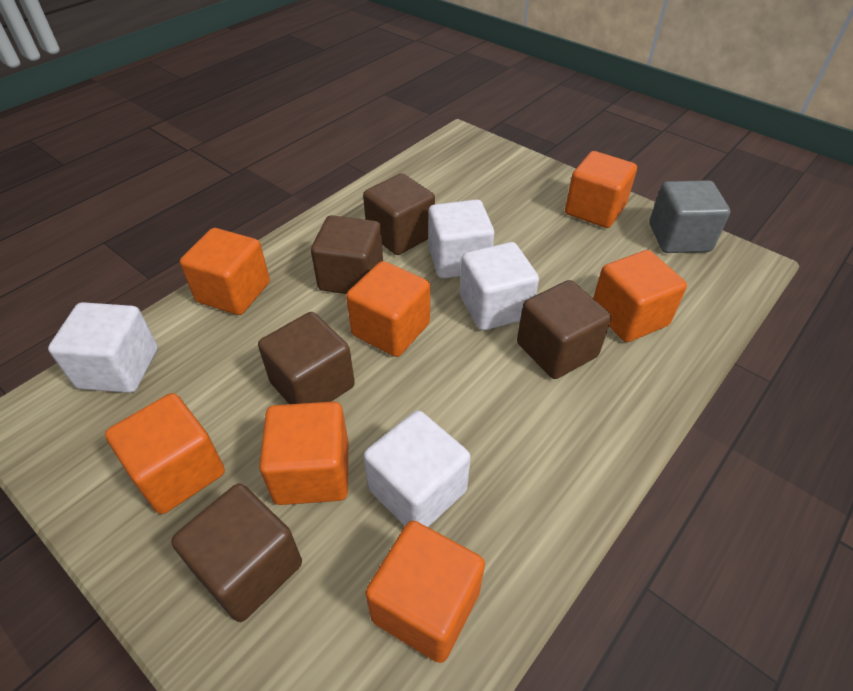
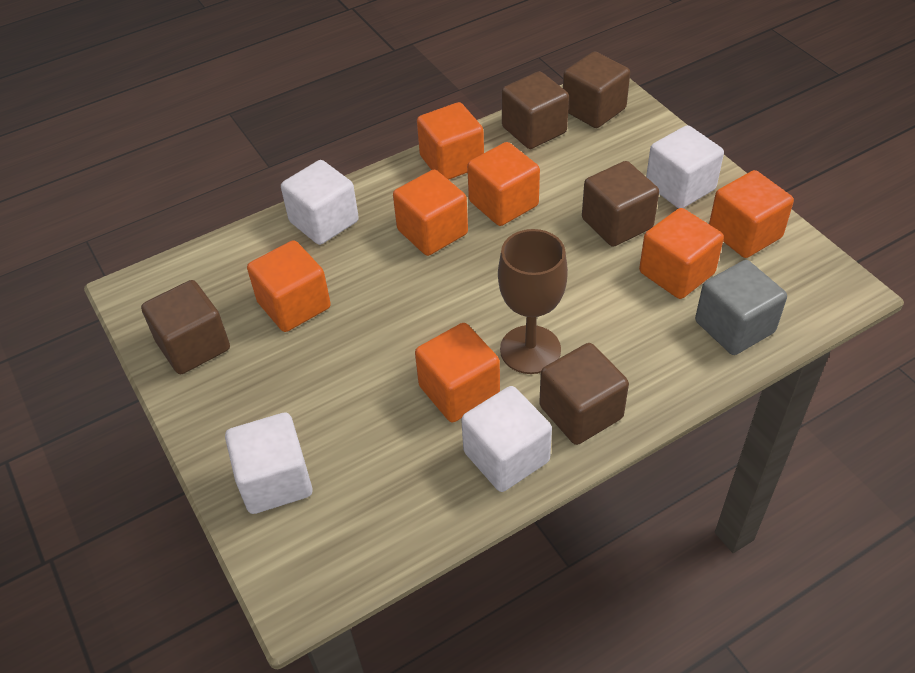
brown goblet: 0 -> 1

